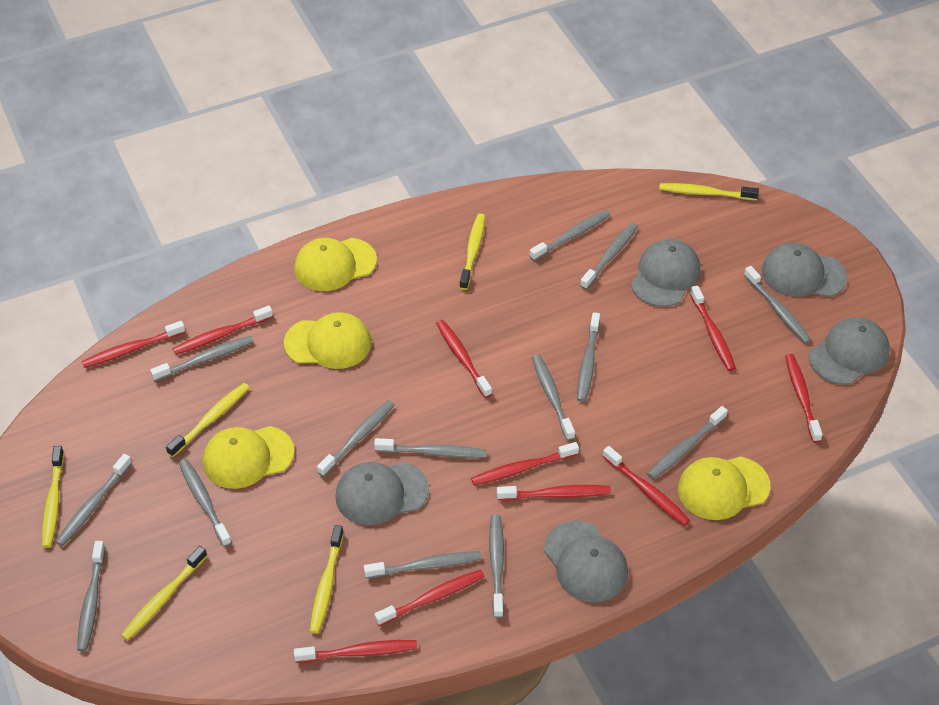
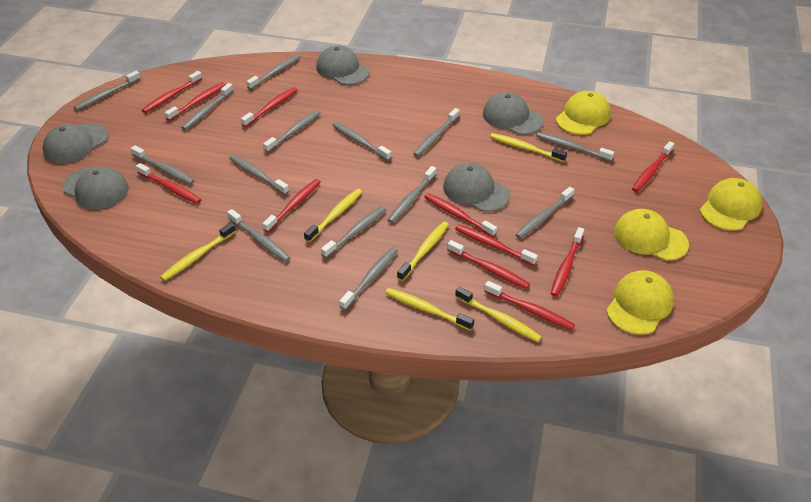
red toothbrush: 10 -> 11

